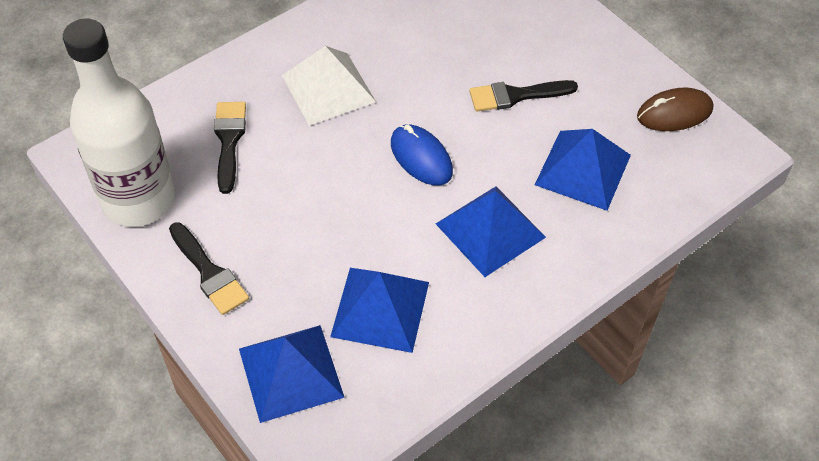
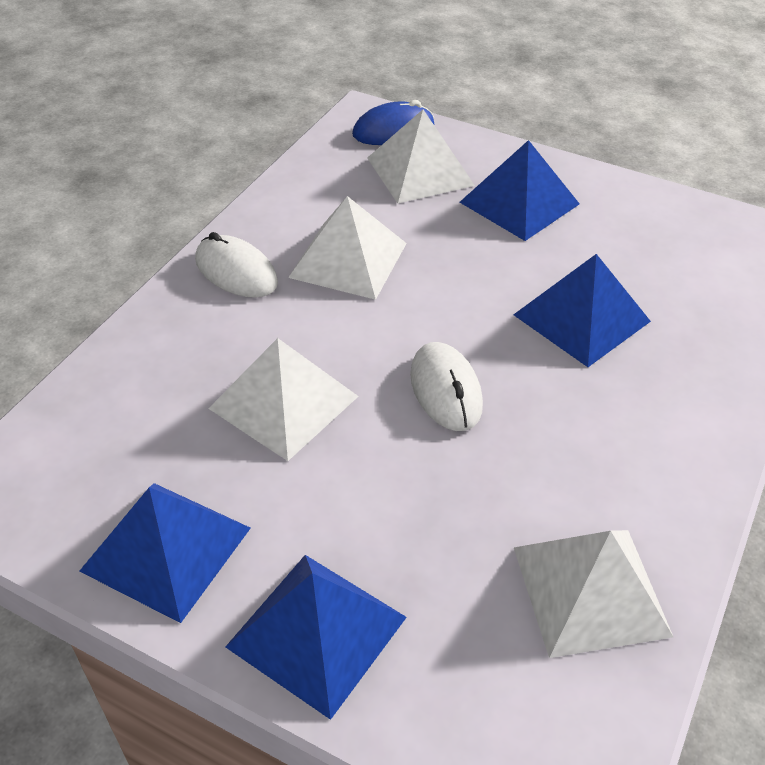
black brush: 3 -> 0
brown mouse: 1 -> 0
white bottle: 1 -> 0
white mouse: 0 -> 2
white pyramid: 1 -> 4

